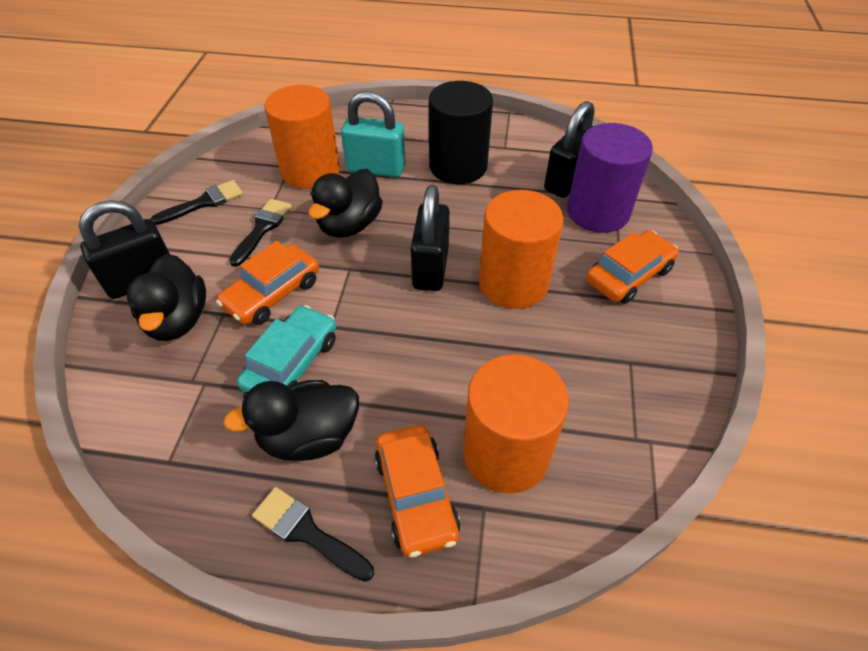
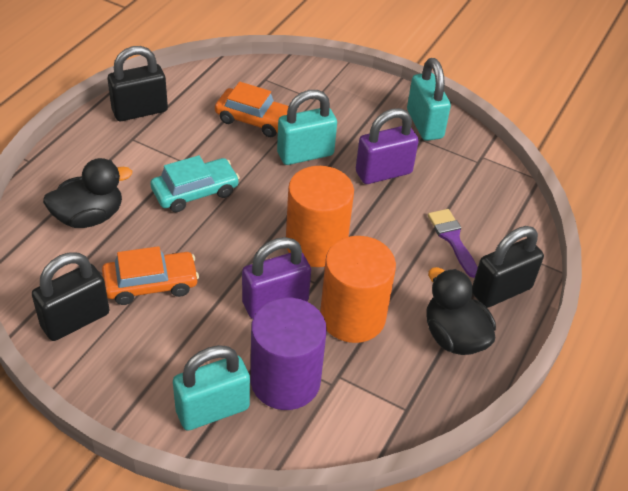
black brush: 3 -> 0
black cylinder: 1 -> 0
black duck: 3 -> 2
orange car: 3 -> 2
orange cylinder: 3 -> 2
purple brush: 0 -> 1
purple padlock: 0 -> 2
turquoise padlock: 1 -> 3

